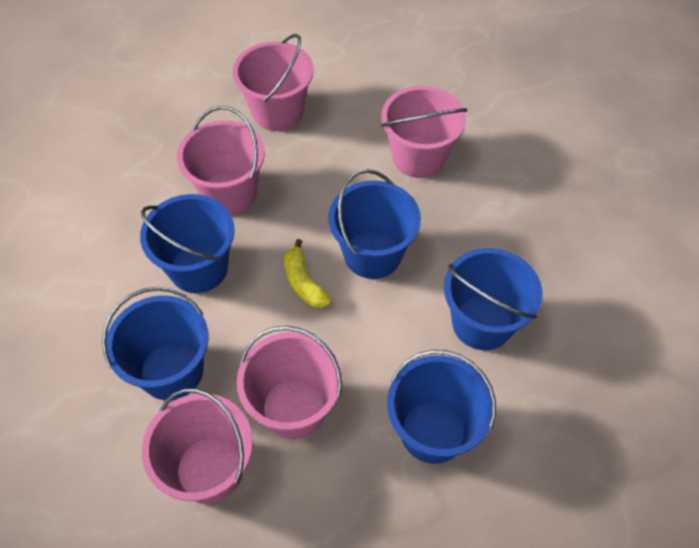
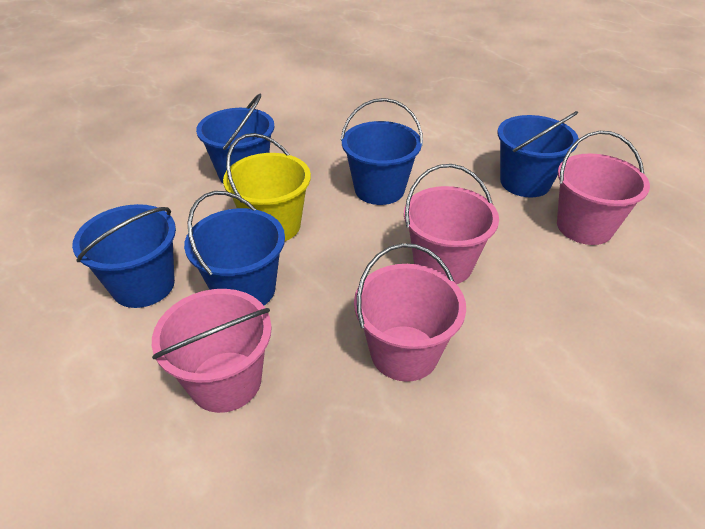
pink bucket: 5 -> 4
yellow banana: 1 -> 0
yellow bucket: 0 -> 1

